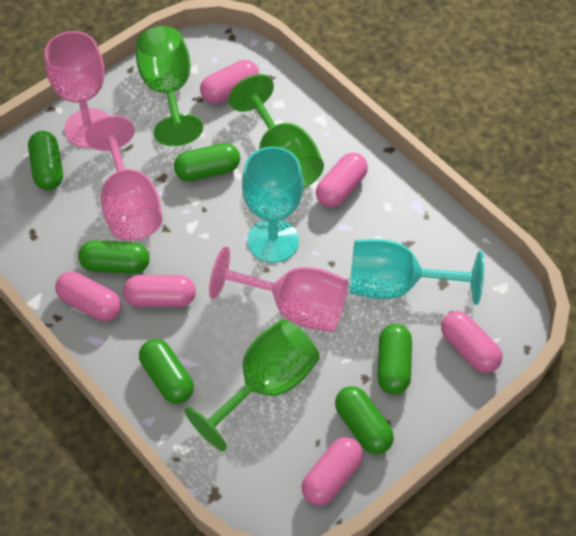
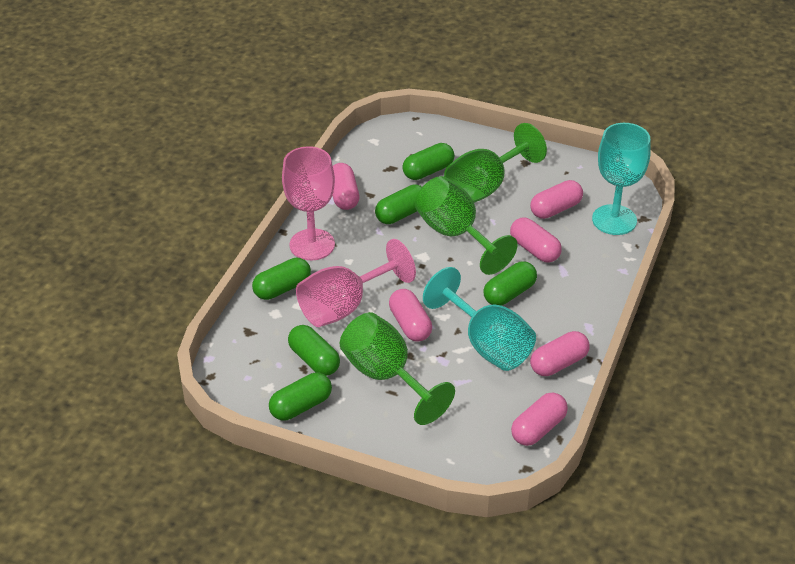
pink goblet: 3 -> 2

